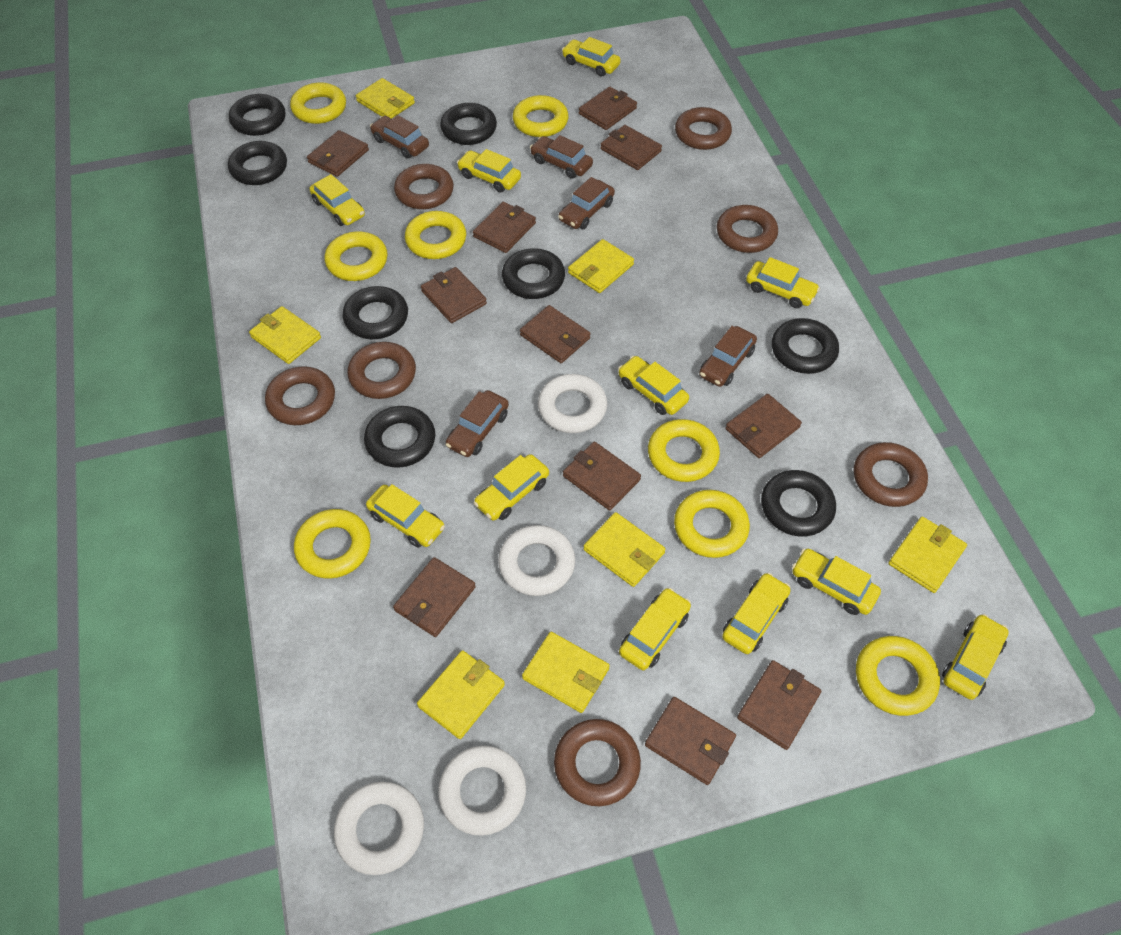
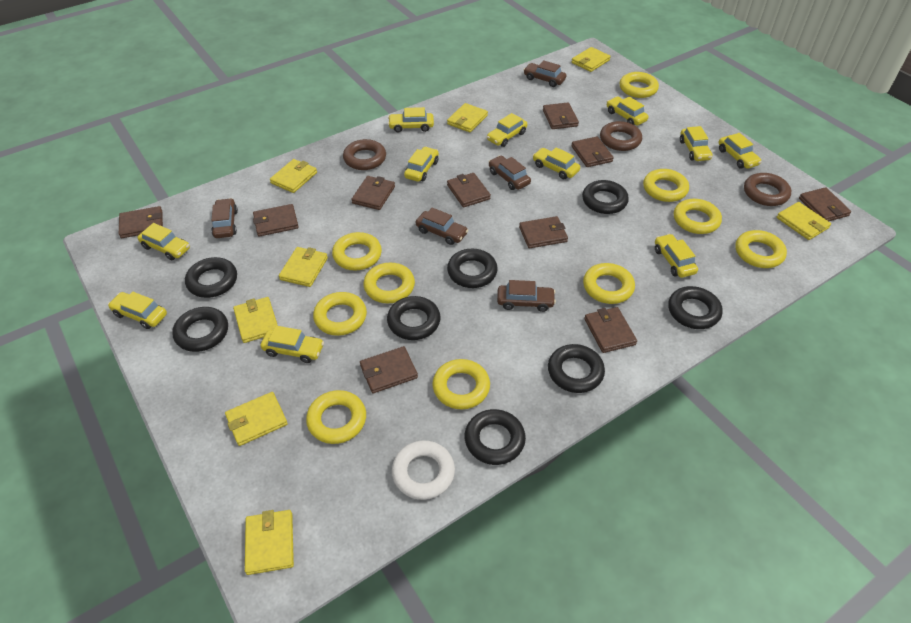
brown ring: 7 -> 3
brown wallet: 11 -> 10
white ring: 4 -> 1
yellow ring: 8 -> 10
yellow wallet: 7 -> 8

